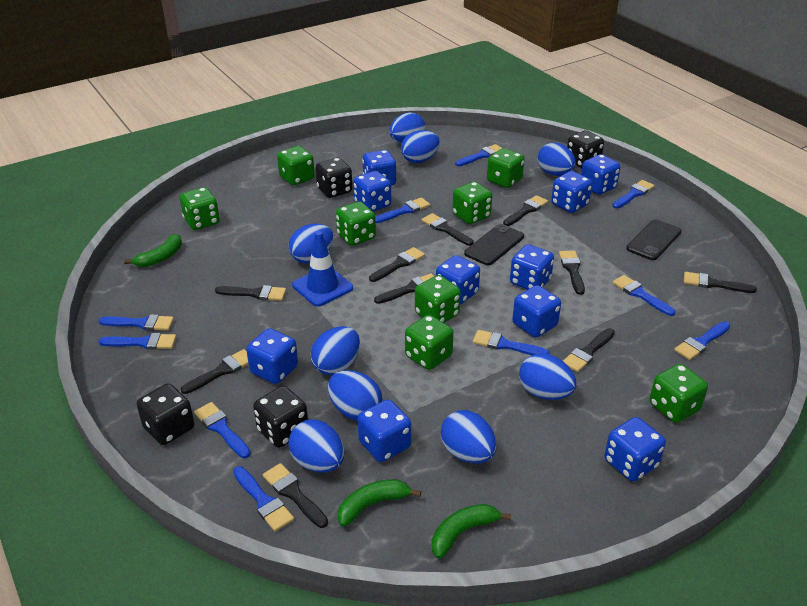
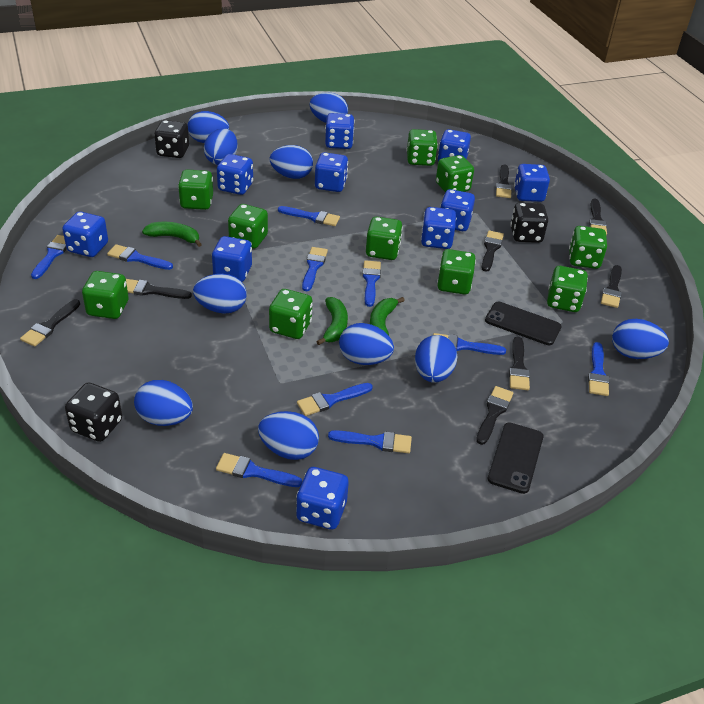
black brush: 10 -> 8
black dice: 4 -> 3
blue egg: 9 -> 10
blue traffic cone: 1 -> 0
green dice: 8 -> 10

